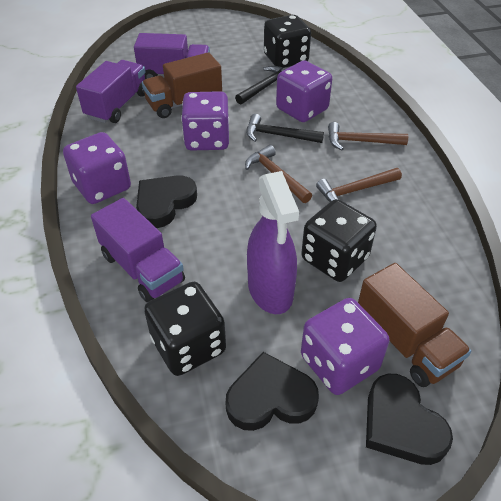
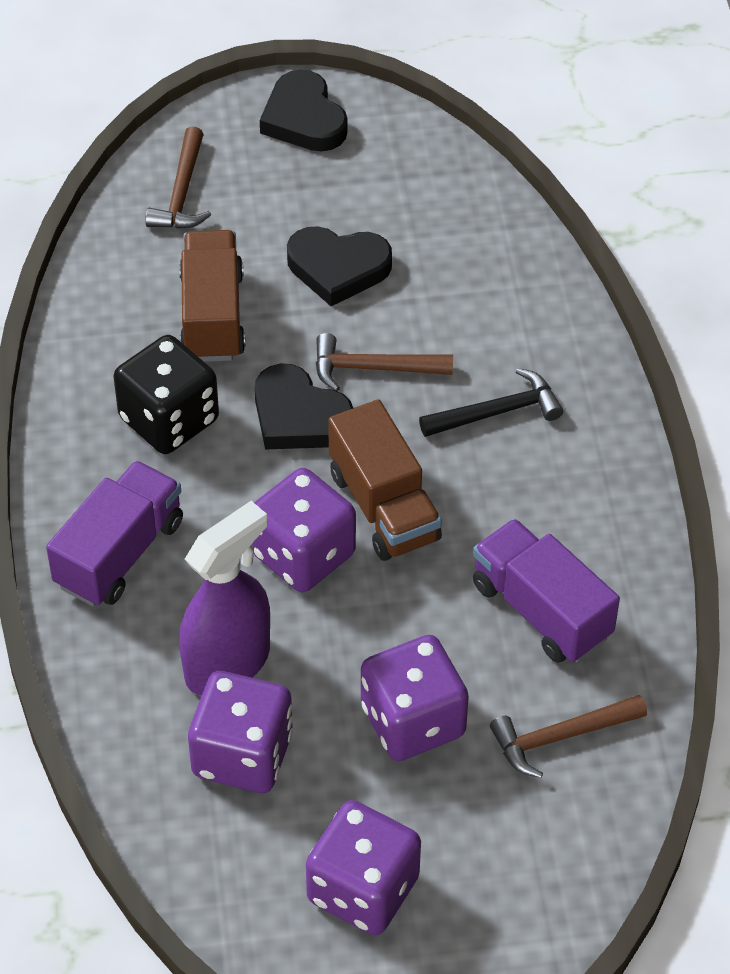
black dice: 3 -> 1
black hammer: 2 -> 1
purple truck: 3 -> 2

